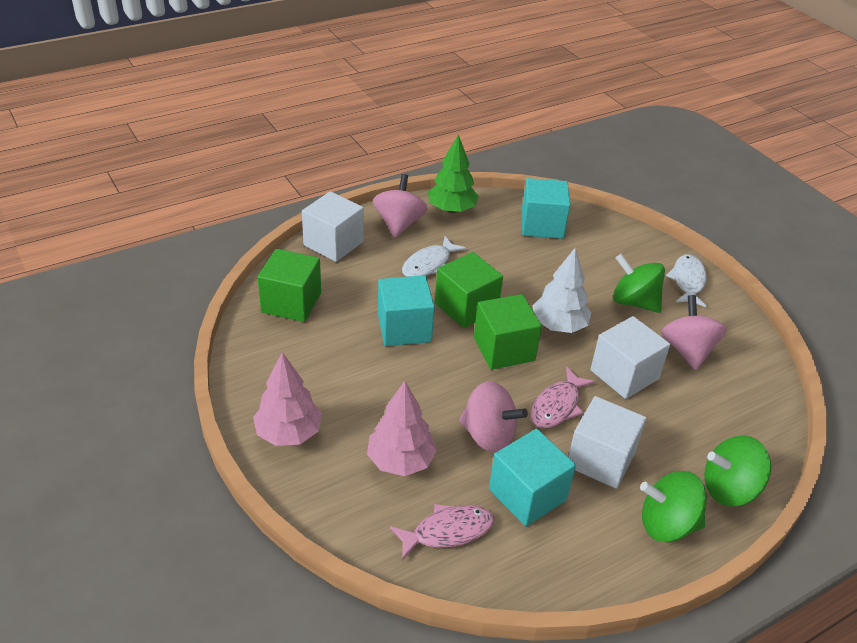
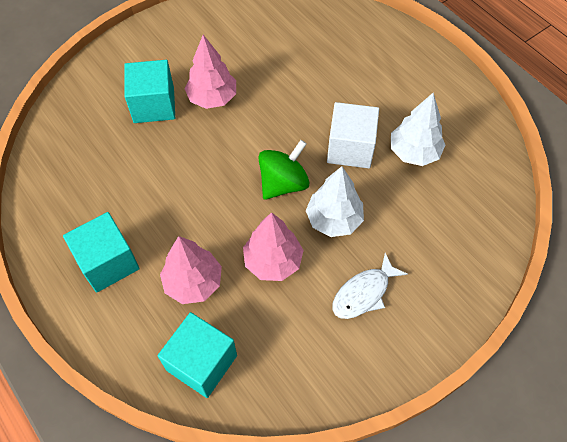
green cube: 3 -> 0
green spinning top: 3 -> 1
green tree: 1 -> 0
pink fish: 2 -> 0
pink spinning top: 3 -> 0
pink tree: 2 -> 3
white cube: 3 -> 1
white fish: 2 -> 1
white tree: 1 -> 2

